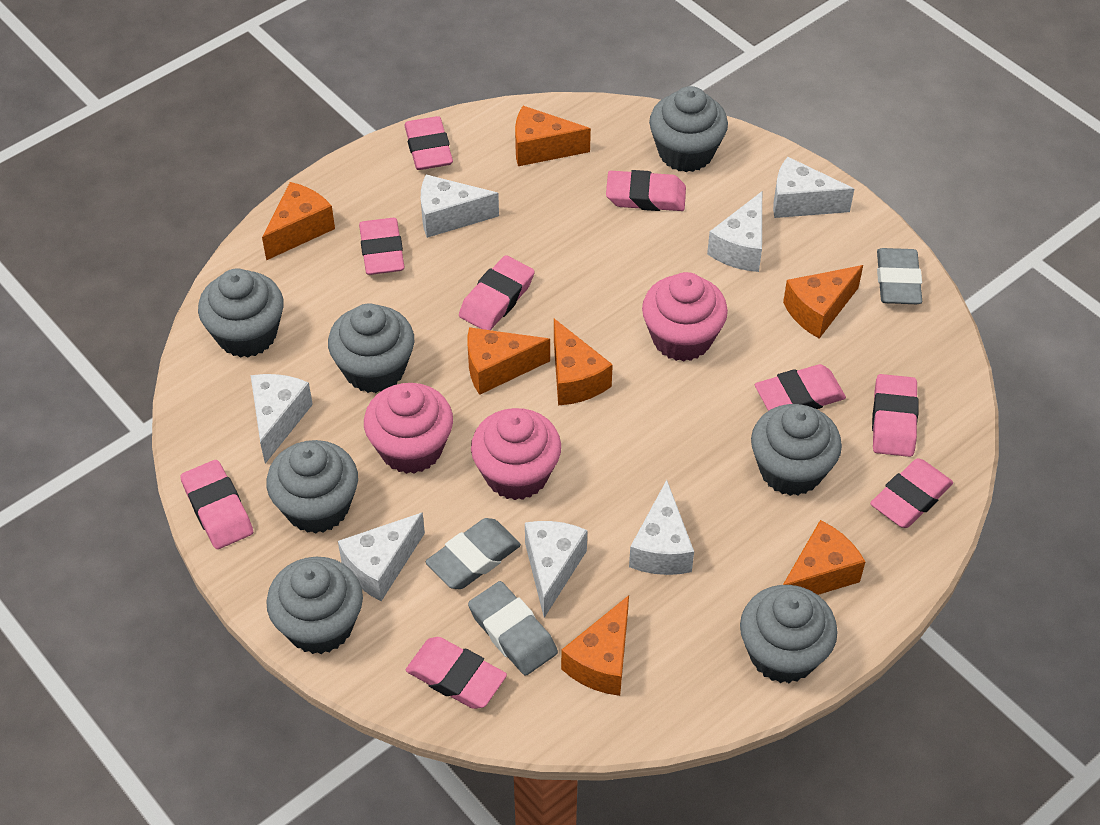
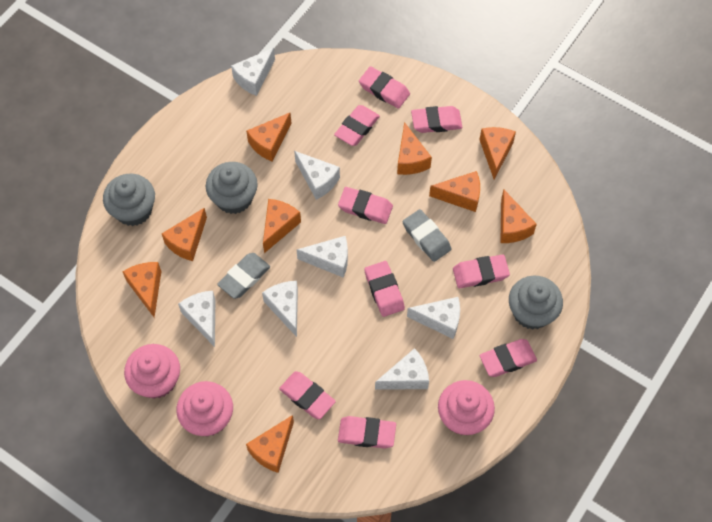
grey cupcake: 7 -> 3
grey eraser: 3 -> 2
orange cheese: 7 -> 9

